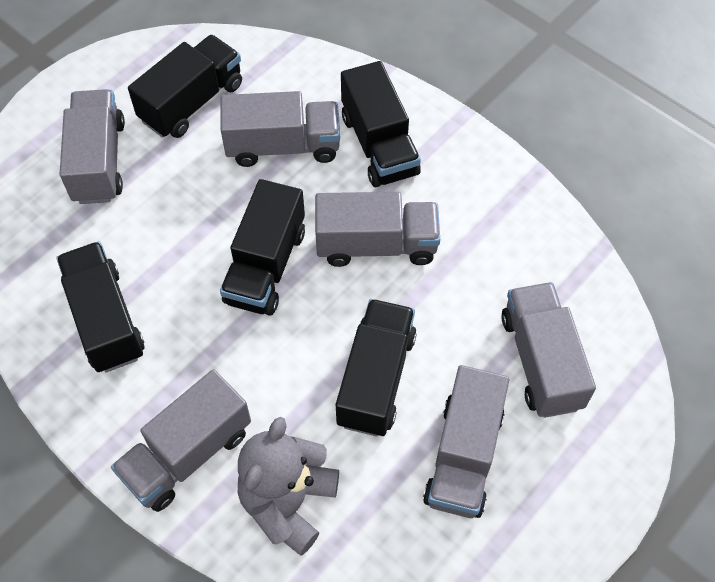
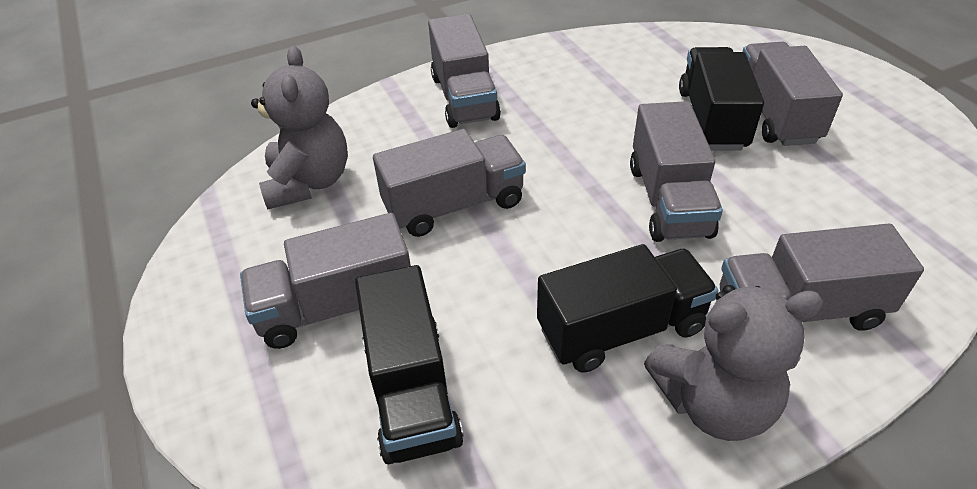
black truck: 5 -> 3
grey teddy bear: 1 -> 2

